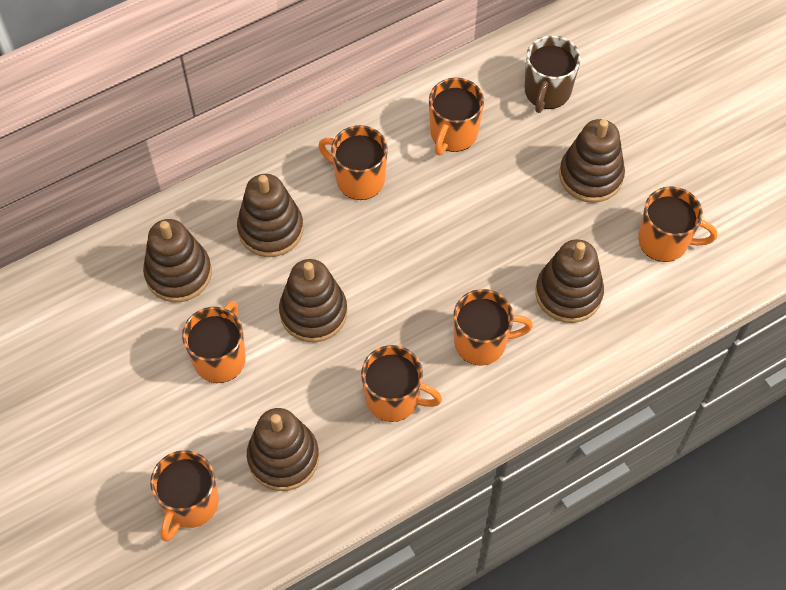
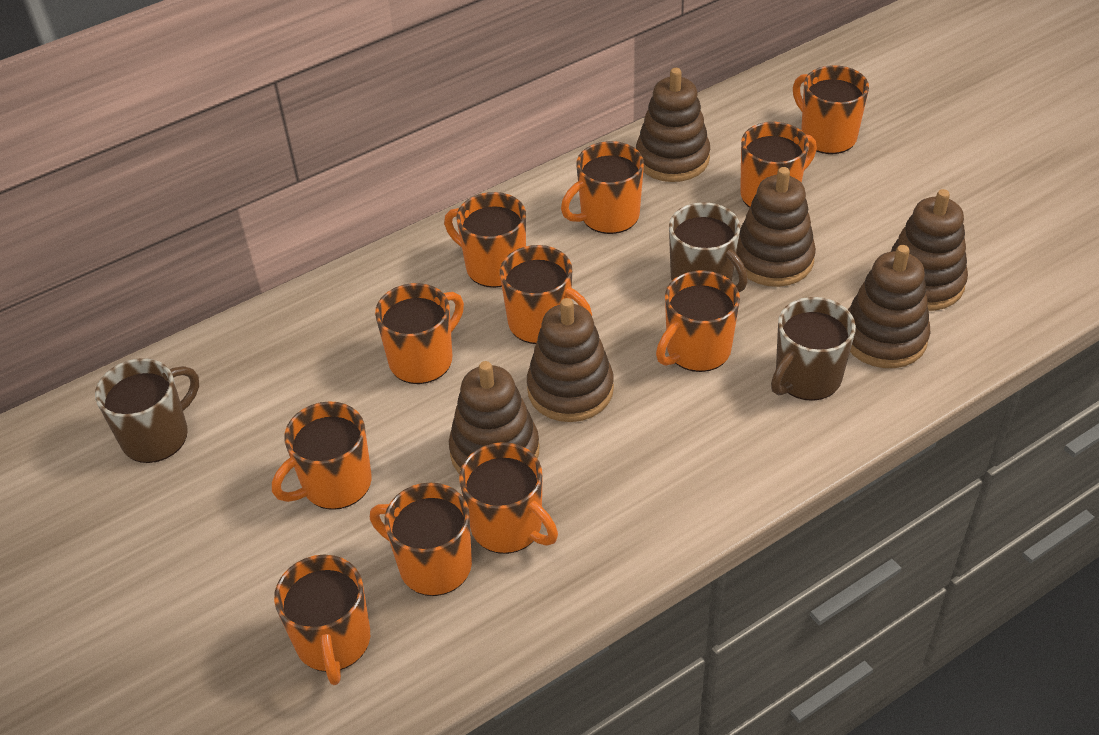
brown mug: 1 -> 3
orange mug: 7 -> 11

